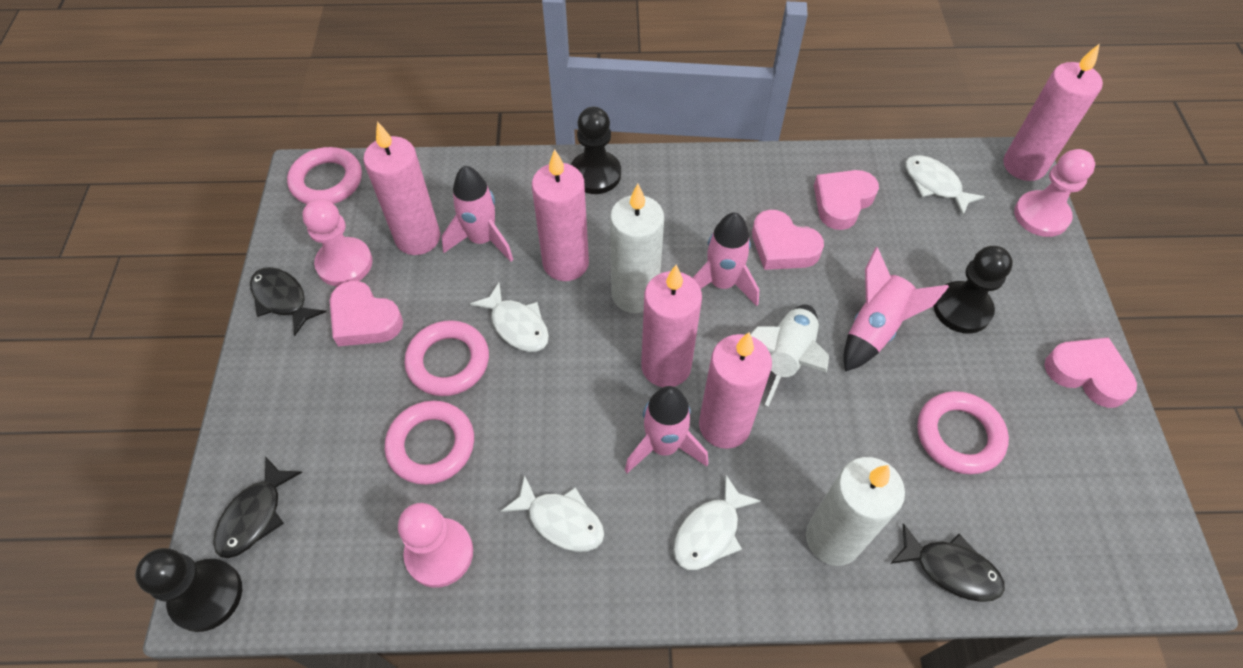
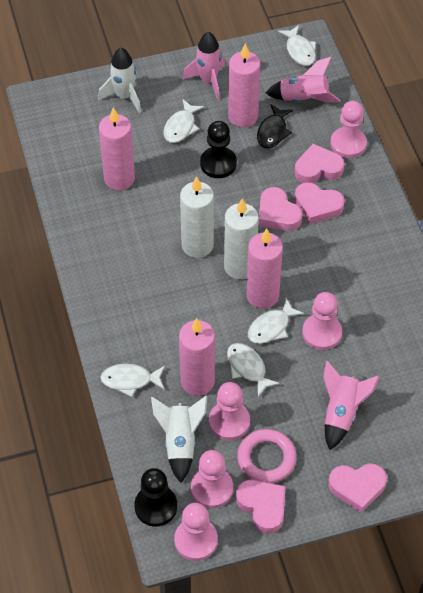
black fish: 3 -> 1
black pawn: 3 -> 2
pink candle: 5 -> 4
pink heart: 4 -> 5
pink pawn: 3 -> 5
pink ring: 4 -> 1
pink rocket: 4 -> 3
white fish: 4 -> 5
white rocket: 1 -> 2

